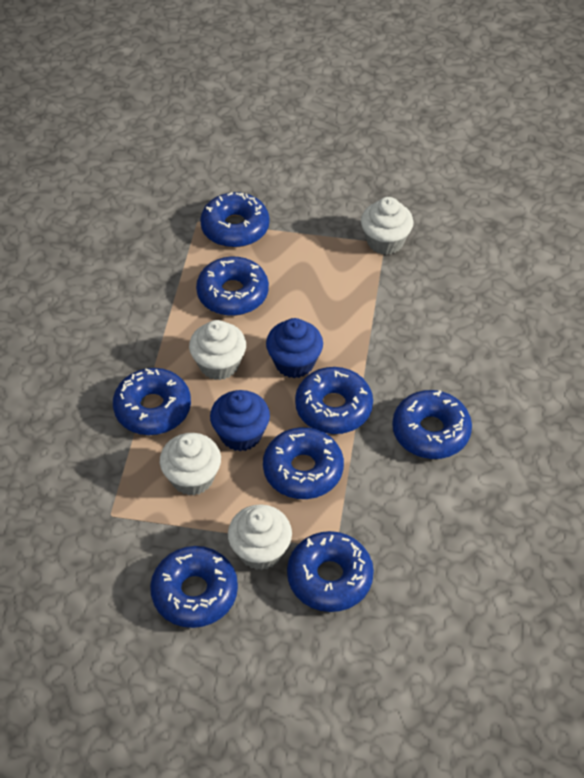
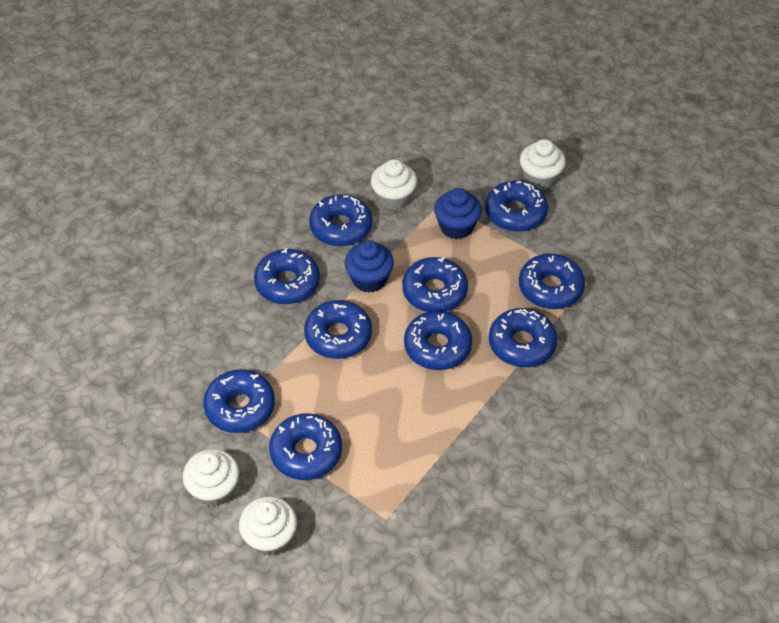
blue donut: 8 -> 10

